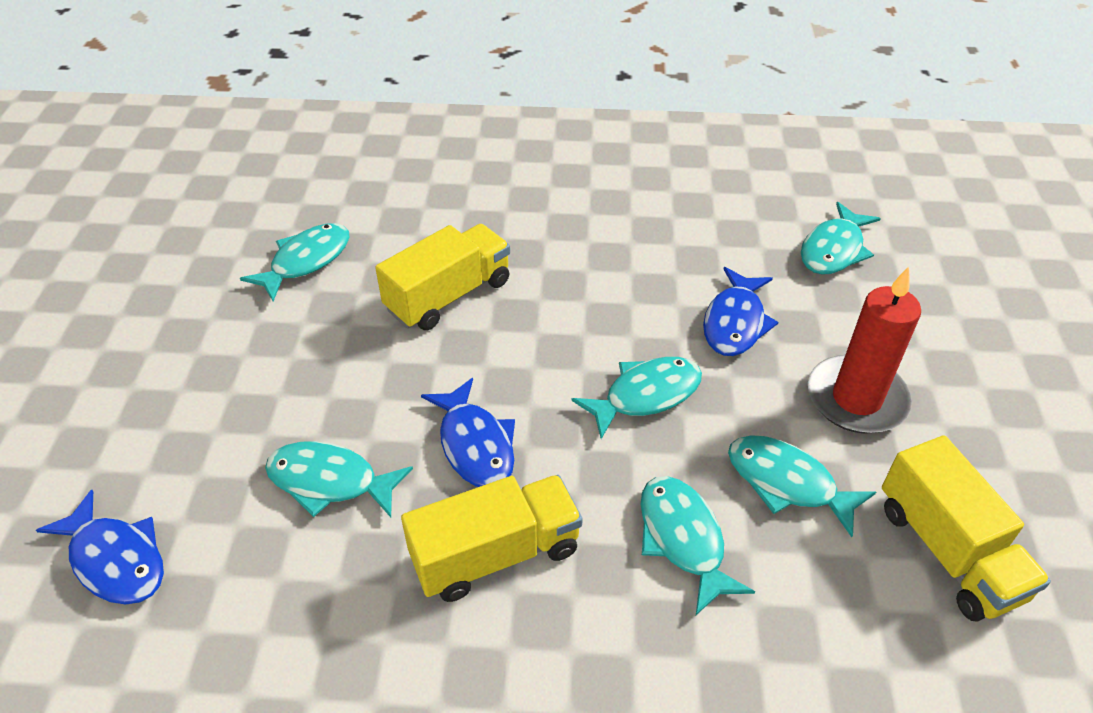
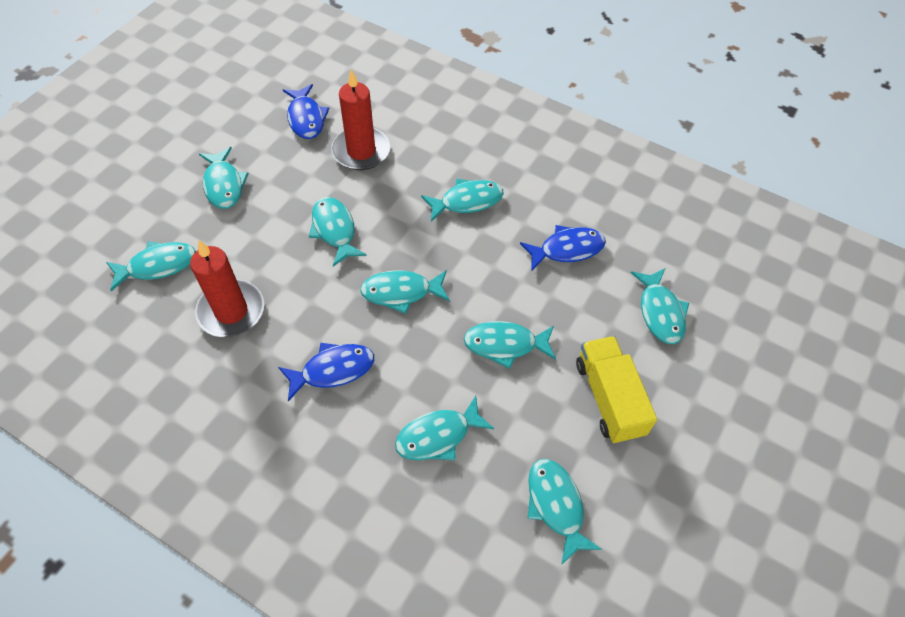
red candle: 1 -> 2
turquoise fish: 6 -> 9
yellow truck: 3 -> 1

